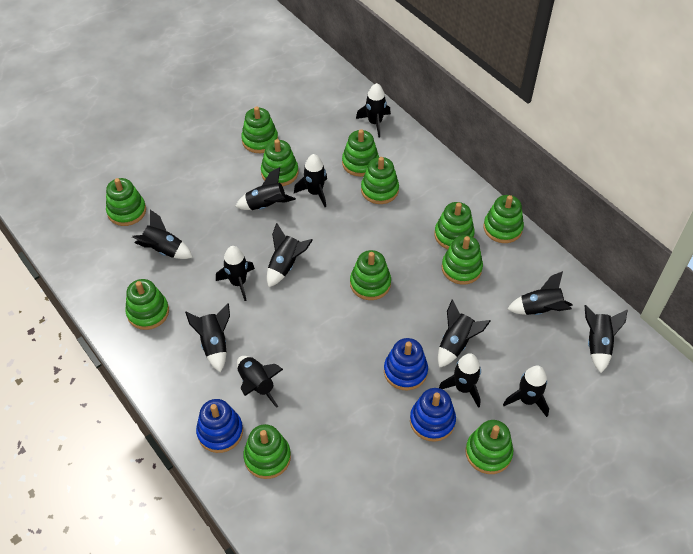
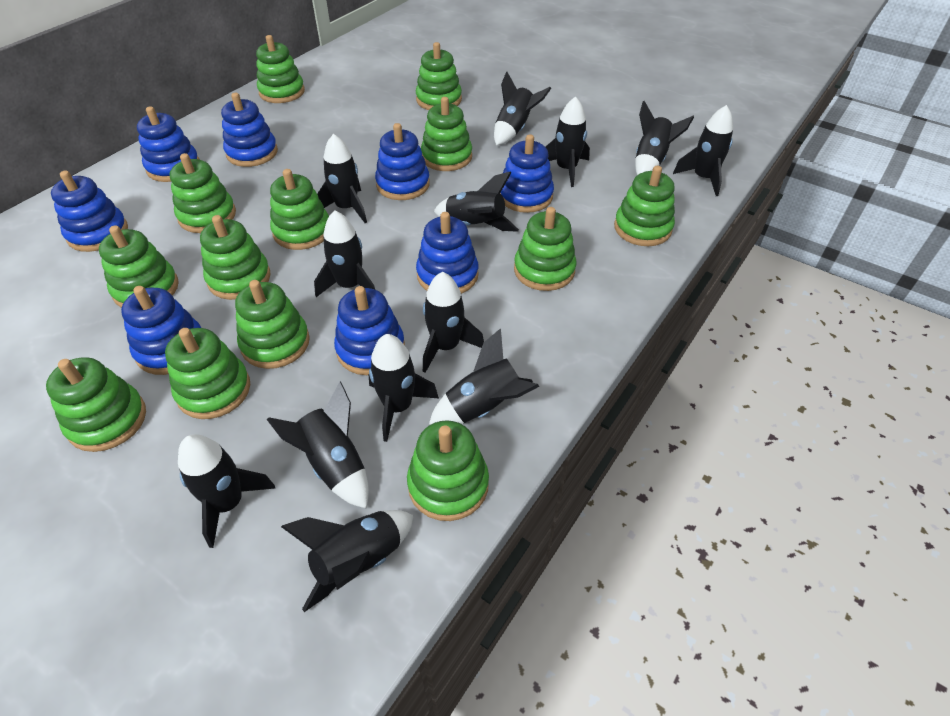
blue stacking toy: 3 -> 8
green stacking toy: 12 -> 13

